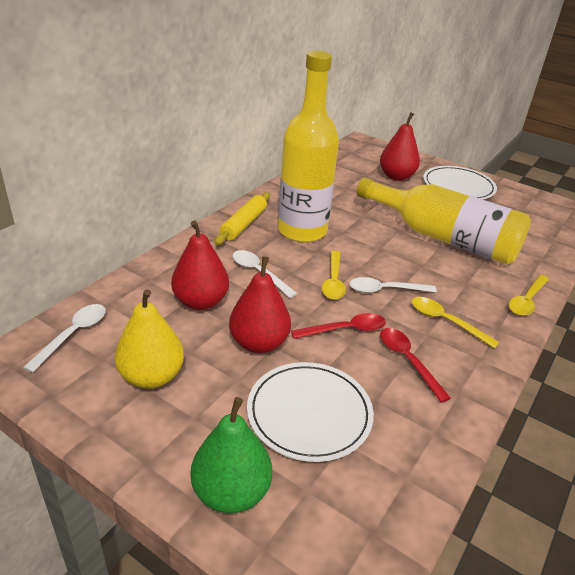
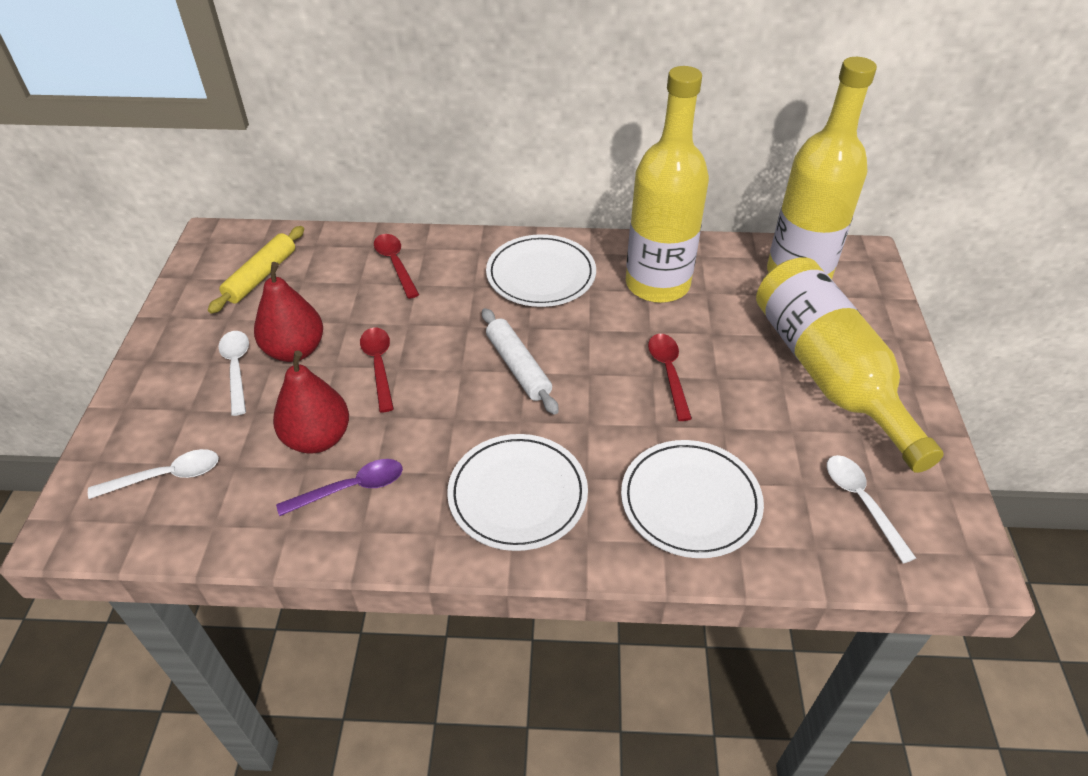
green pear: 1 -> 0
purple spoon: 0 -> 1
red pear: 3 -> 2
red spoon: 2 -> 3
white plate: 2 -> 3
white rolling pin: 0 -> 1
yellow bottle: 2 -> 3
yellow pear: 1 -> 0
yellow spoon: 3 -> 0

